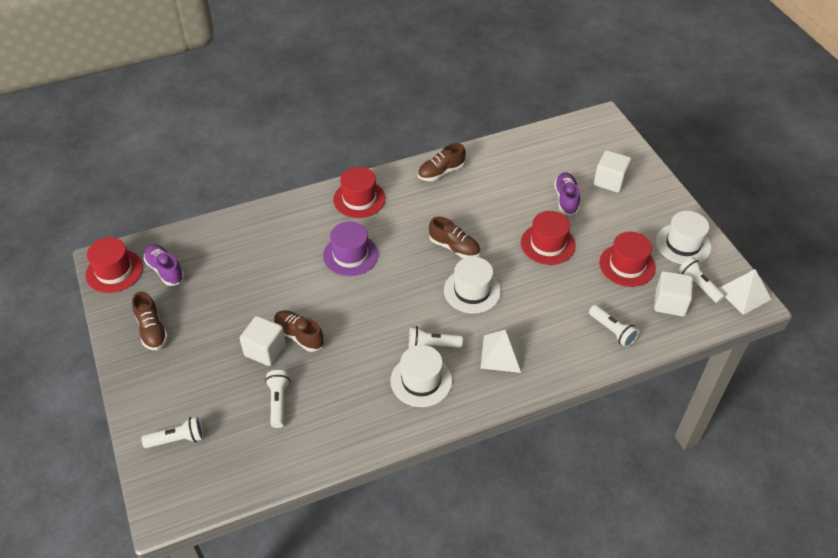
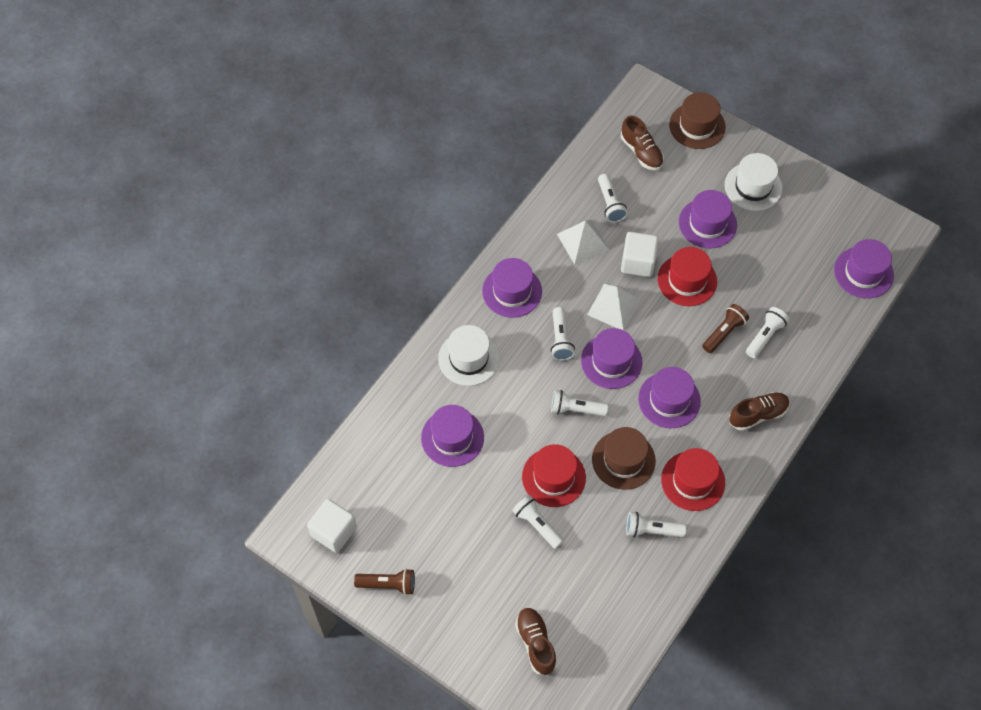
brown flashlight: 0 -> 2
brown hat: 0 -> 2
brown shoe: 4 -> 3
purple hat: 1 -> 6
purple shoe: 2 -> 0
red hat: 4 -> 3
white cube: 3 -> 2
white flashlight: 5 -> 6
white hat: 3 -> 2

